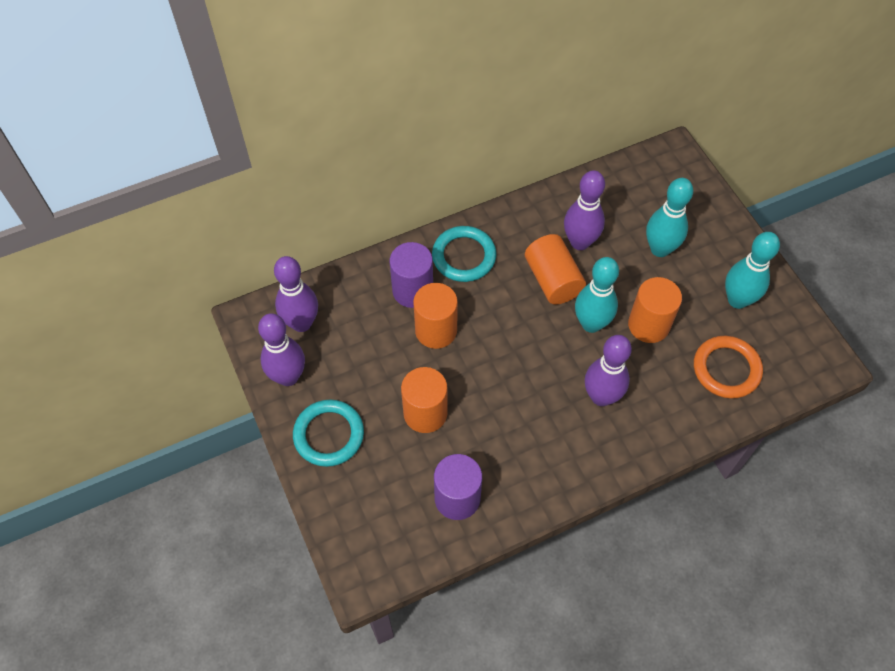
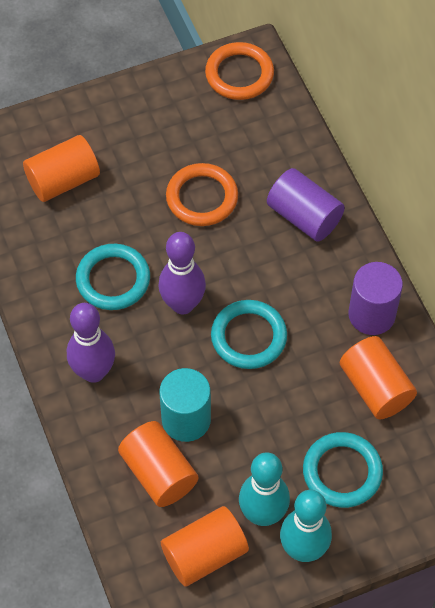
orange ring: 1 -> 2
purple bowling pin: 4 -> 2
turquoise bowling pin: 3 -> 2
turquoise cylinder: 0 -> 1
turquoise ring: 2 -> 3

